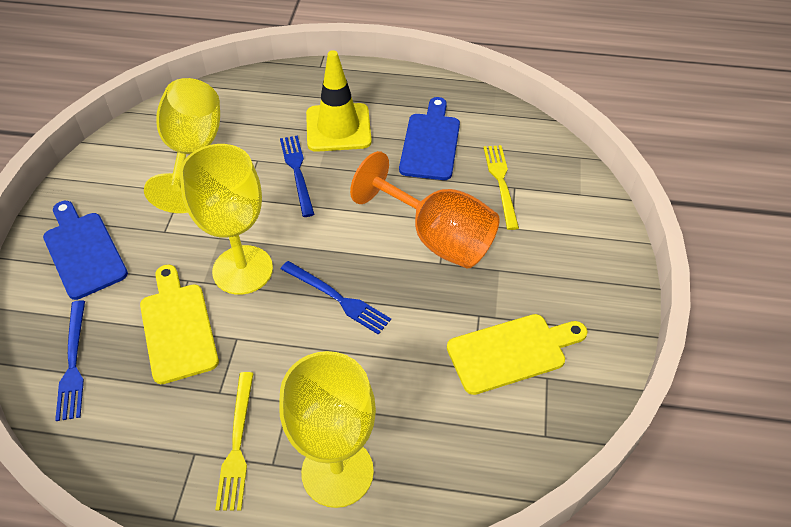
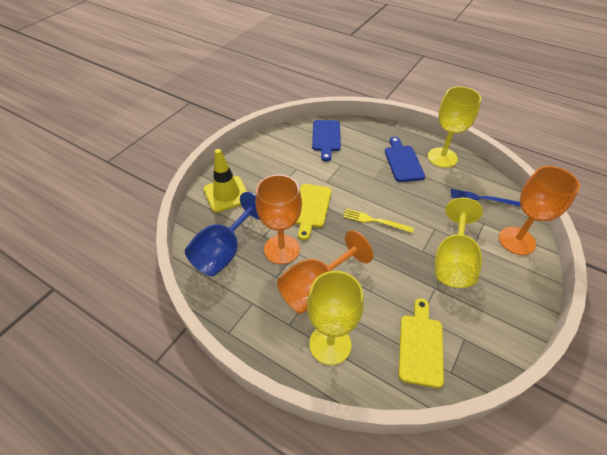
blue fork: 3 -> 1
blue goblet: 0 -> 1
orange goblet: 1 -> 3
yellow fork: 2 -> 1

